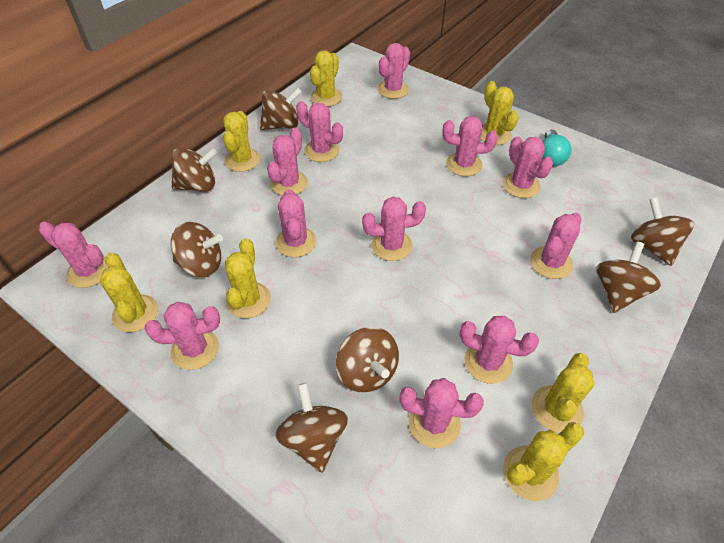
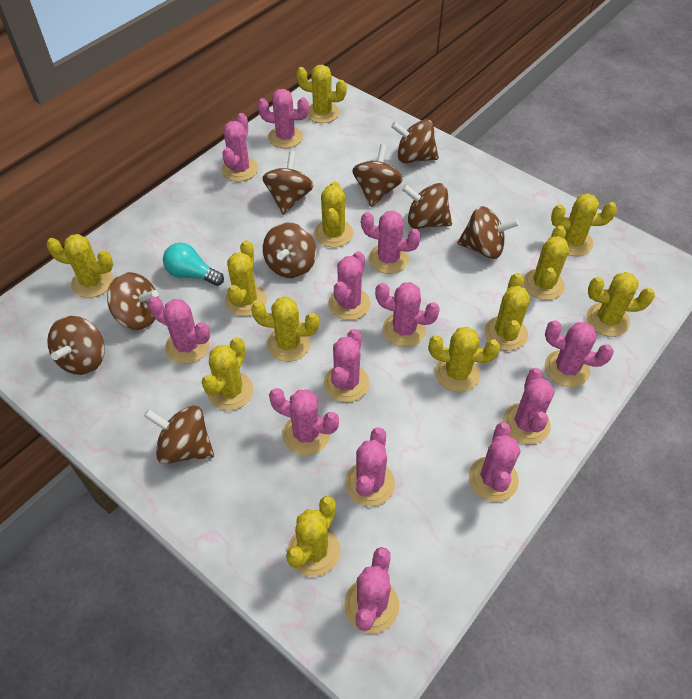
brown spinning top: 7 -> 9
pink cactus: 12 -> 13
yellow cactus: 7 -> 12

